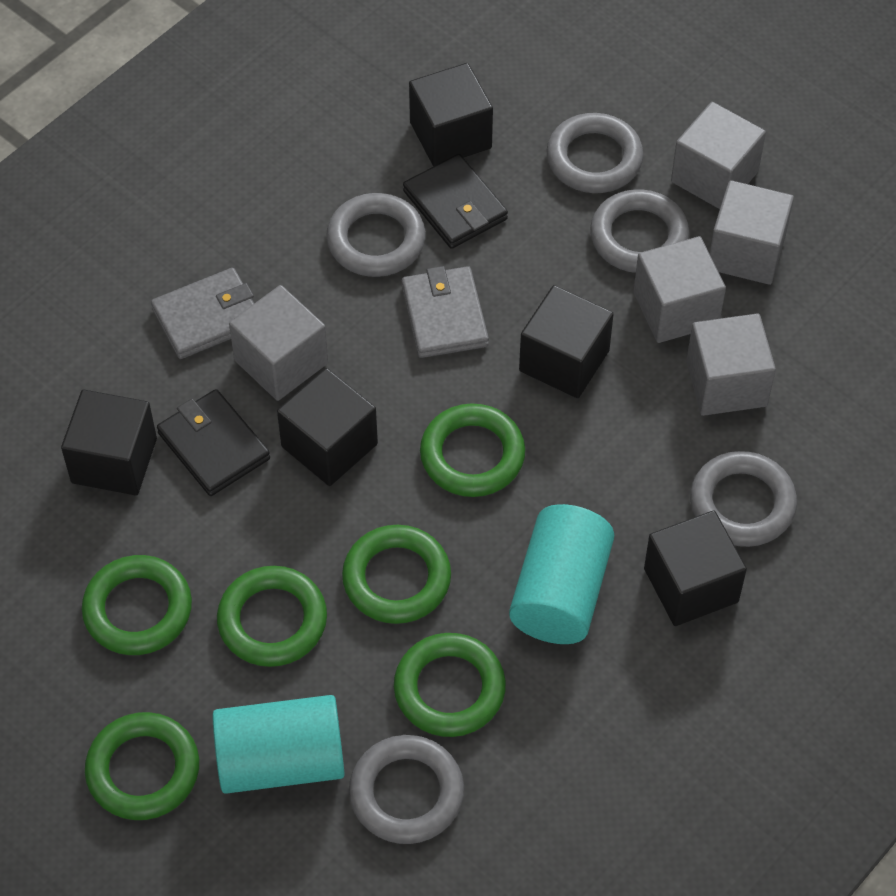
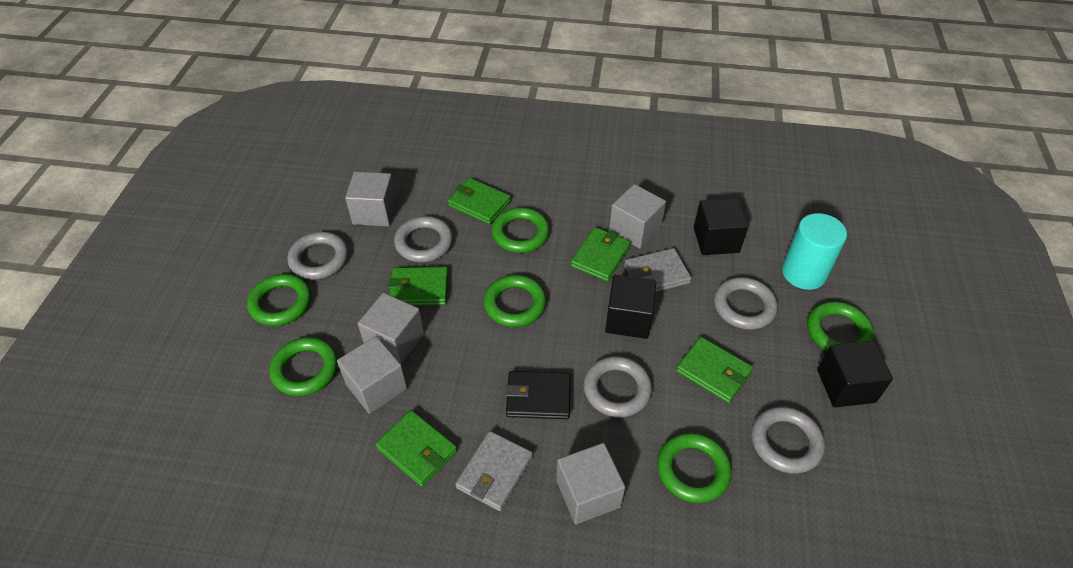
black cube: 5 -> 3
black wallet: 2 -> 1
green wallet: 0 -> 5
turquoise cylinder: 2 -> 1

